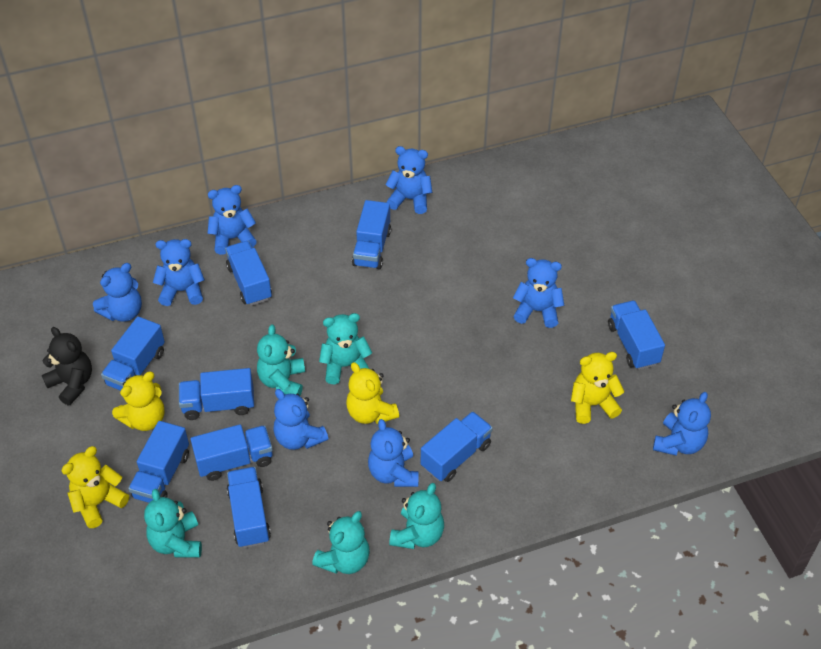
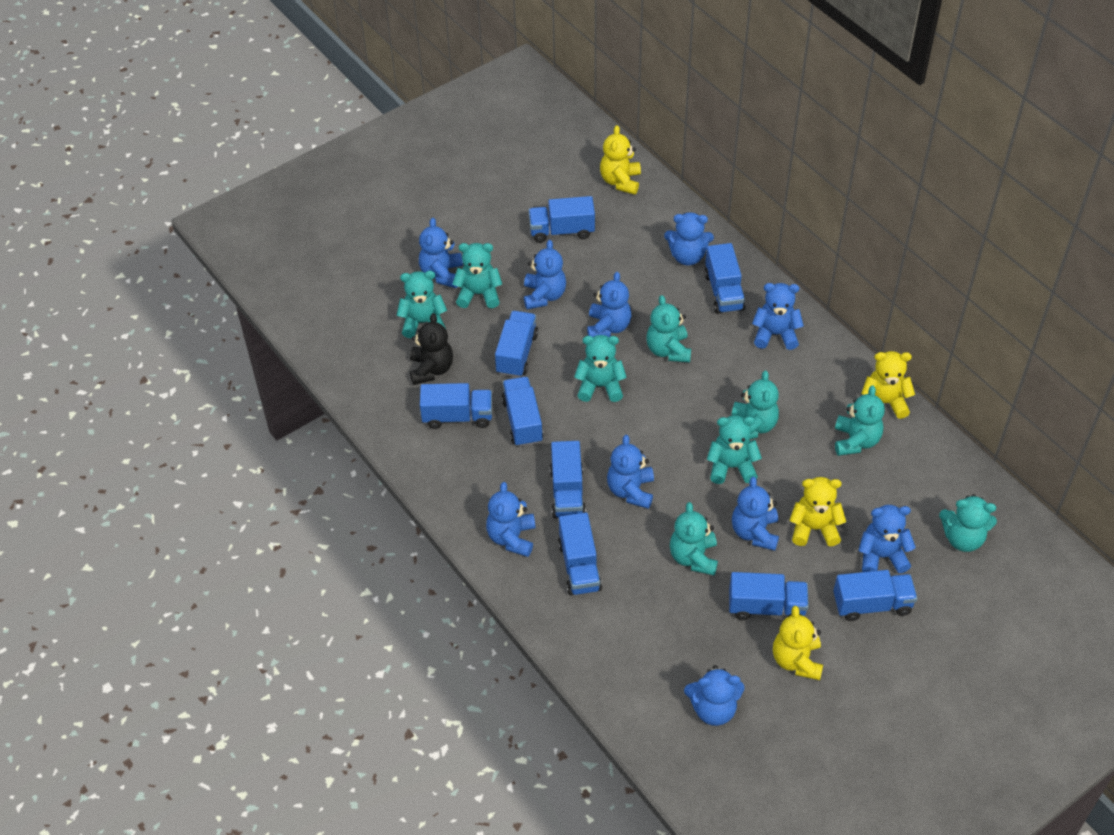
blue teddy bear: 8 -> 10
turquoise teddy bear: 5 -> 9

